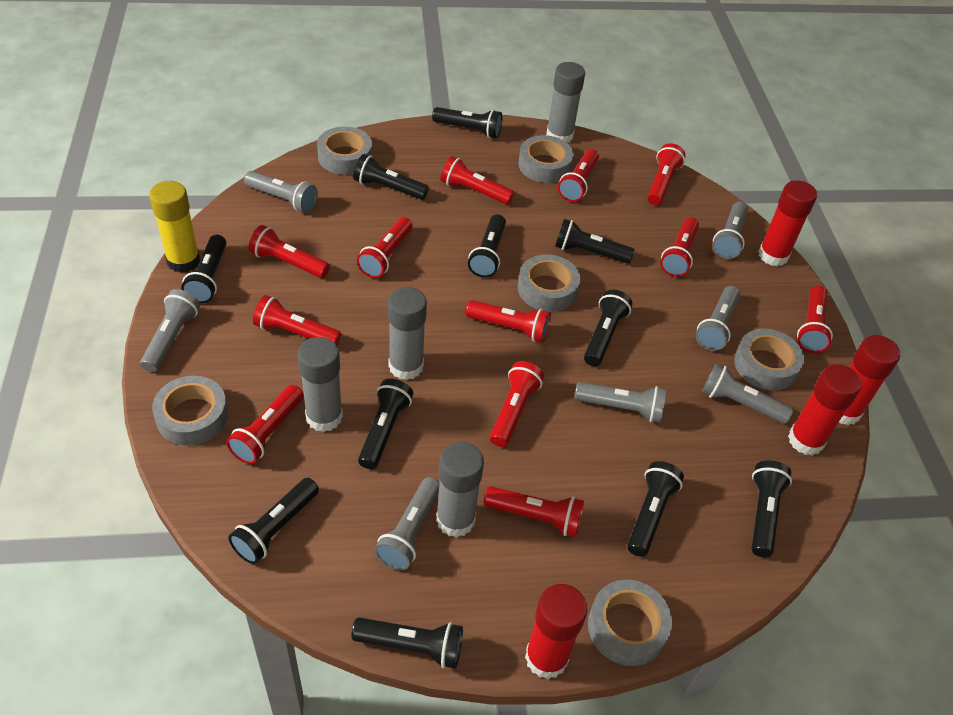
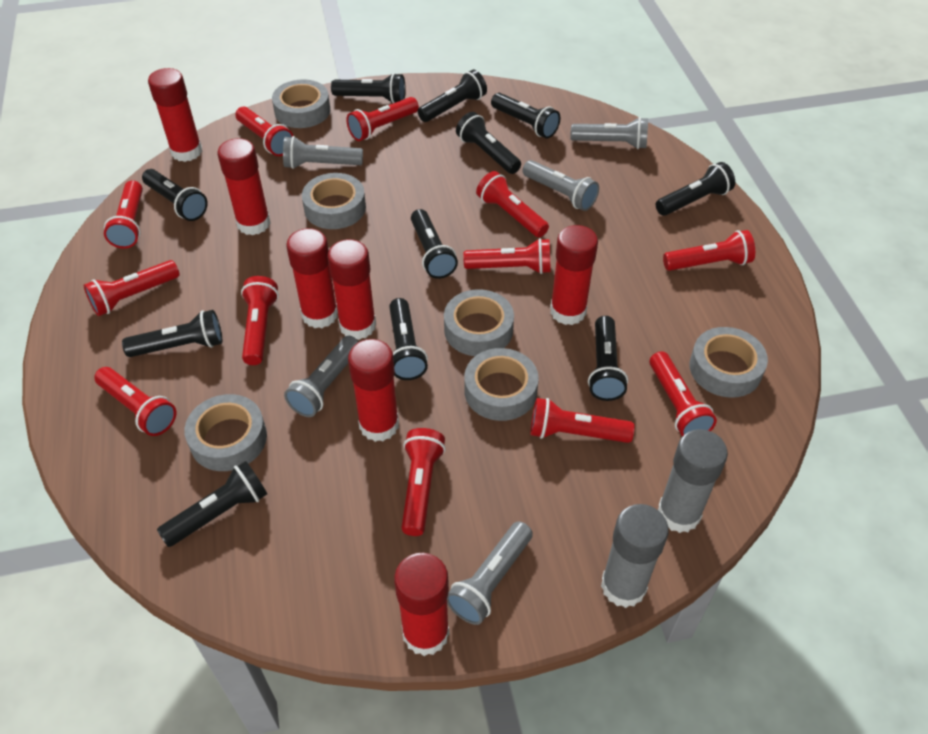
grey flashlight: 7 -> 5
grey glue stick: 4 -> 2
red glue stick: 4 -> 7
yellow glue stick: 1 -> 0

